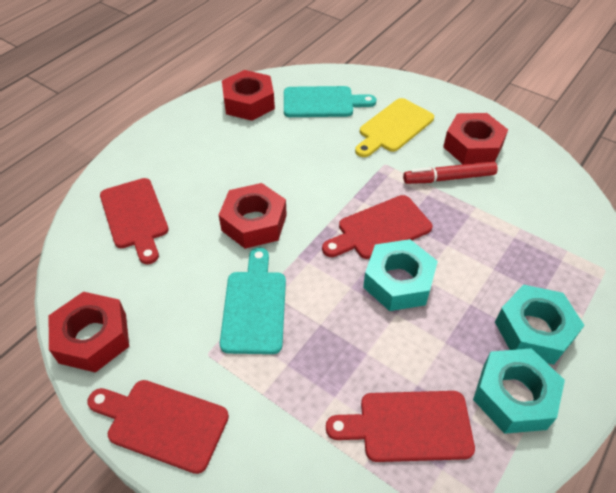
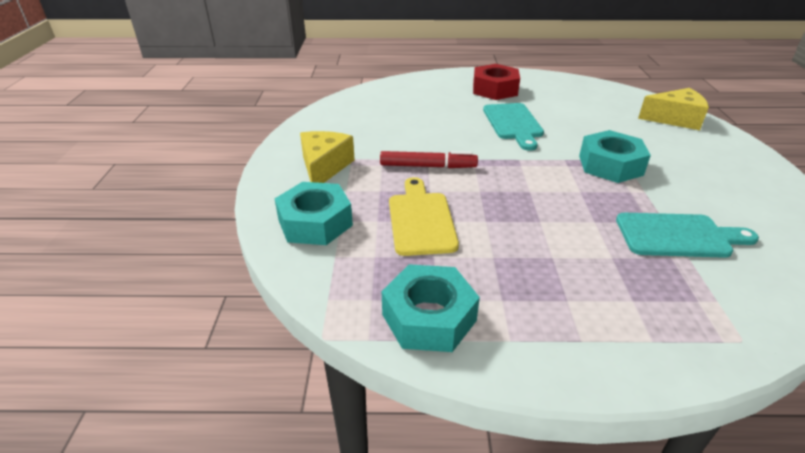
red cutting board: 4 -> 0
red nut: 4 -> 1
yellow cheese: 0 -> 2

